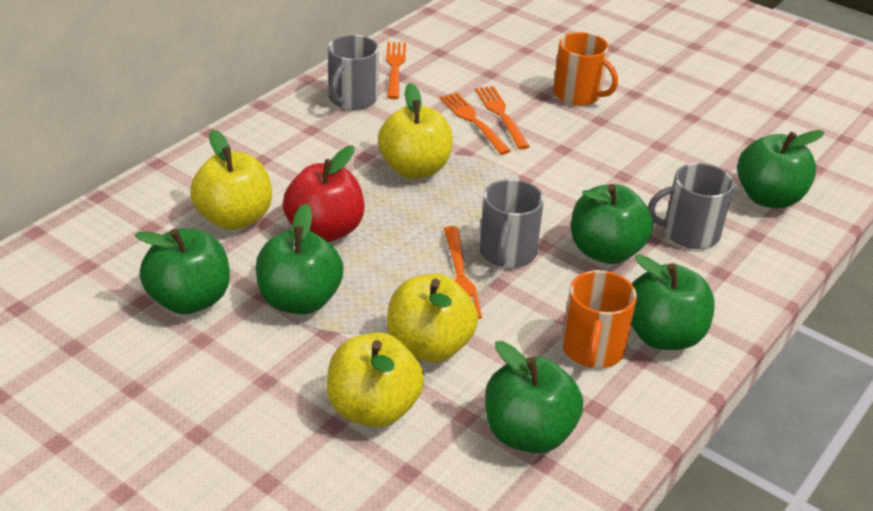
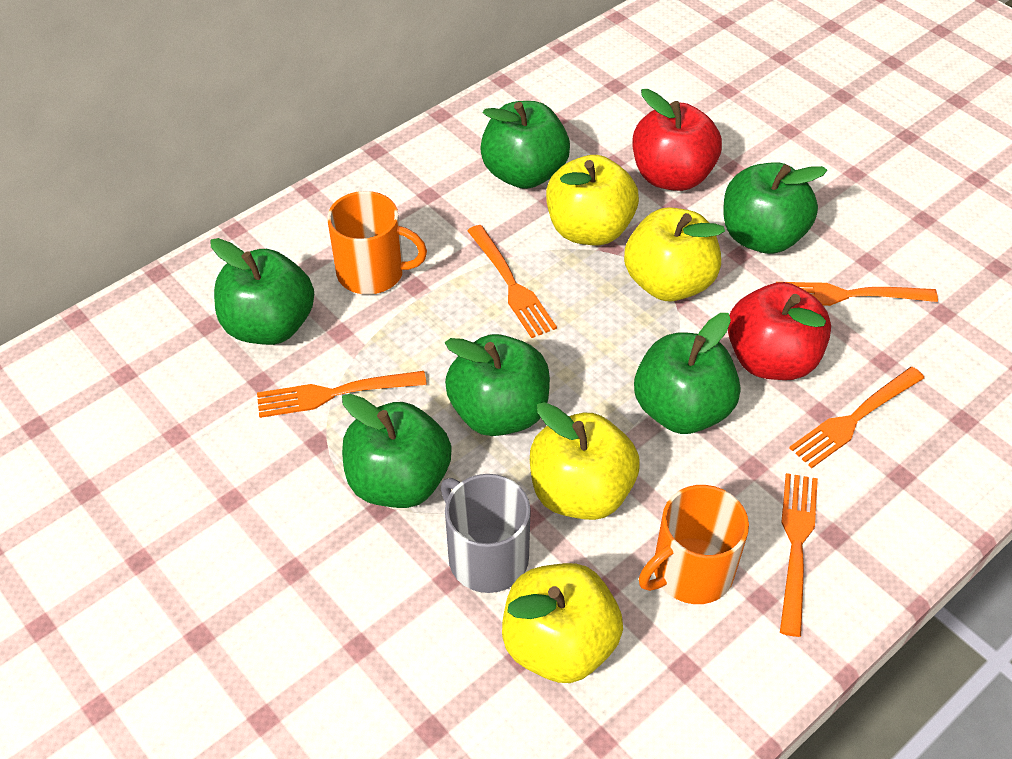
grey mug: 3 -> 1
orange fork: 4 -> 5
red apple: 1 -> 2

